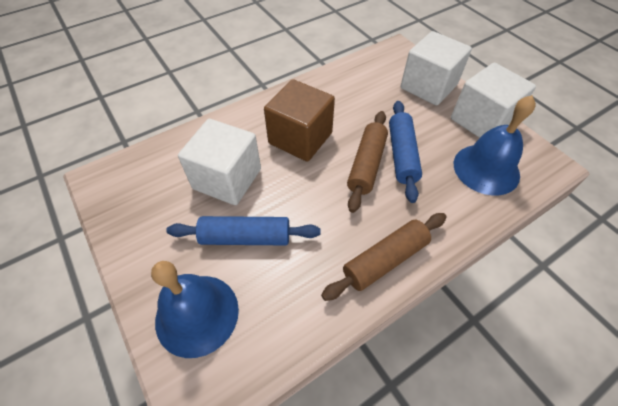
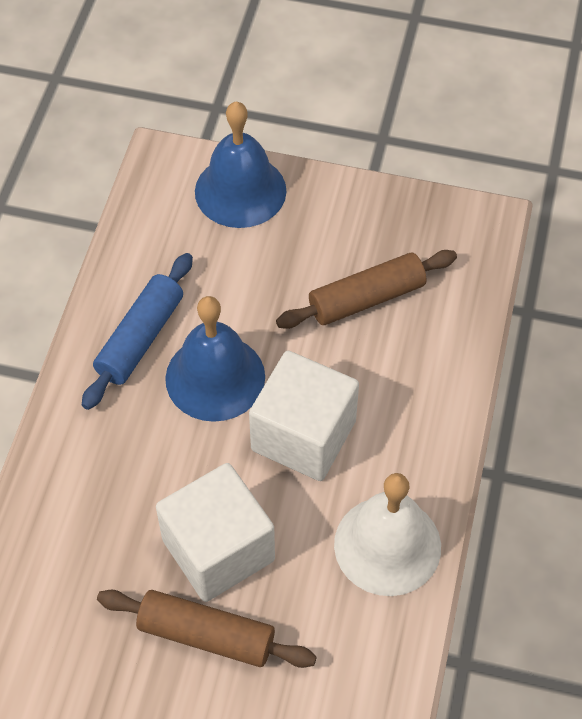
blue rolling pin: 2 -> 1
brown cube: 1 -> 0
white bell: 0 -> 1
white cube: 3 -> 2

